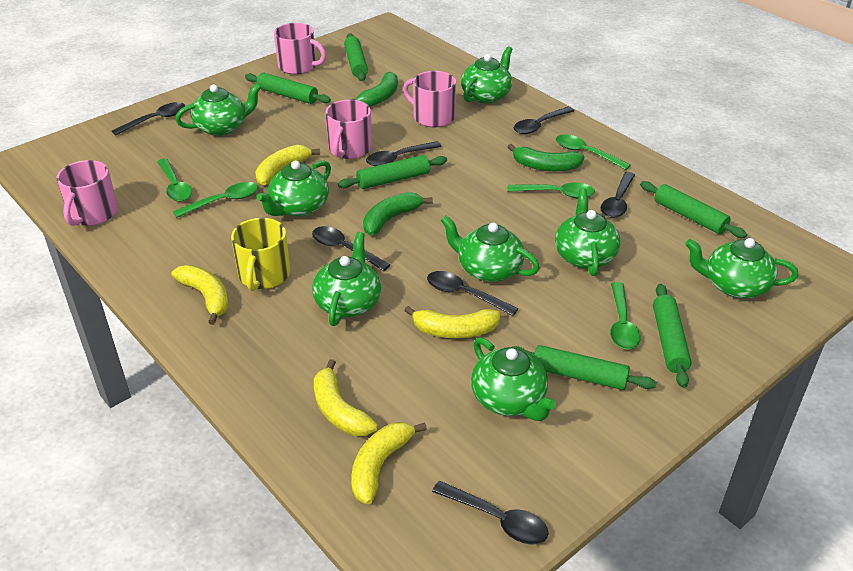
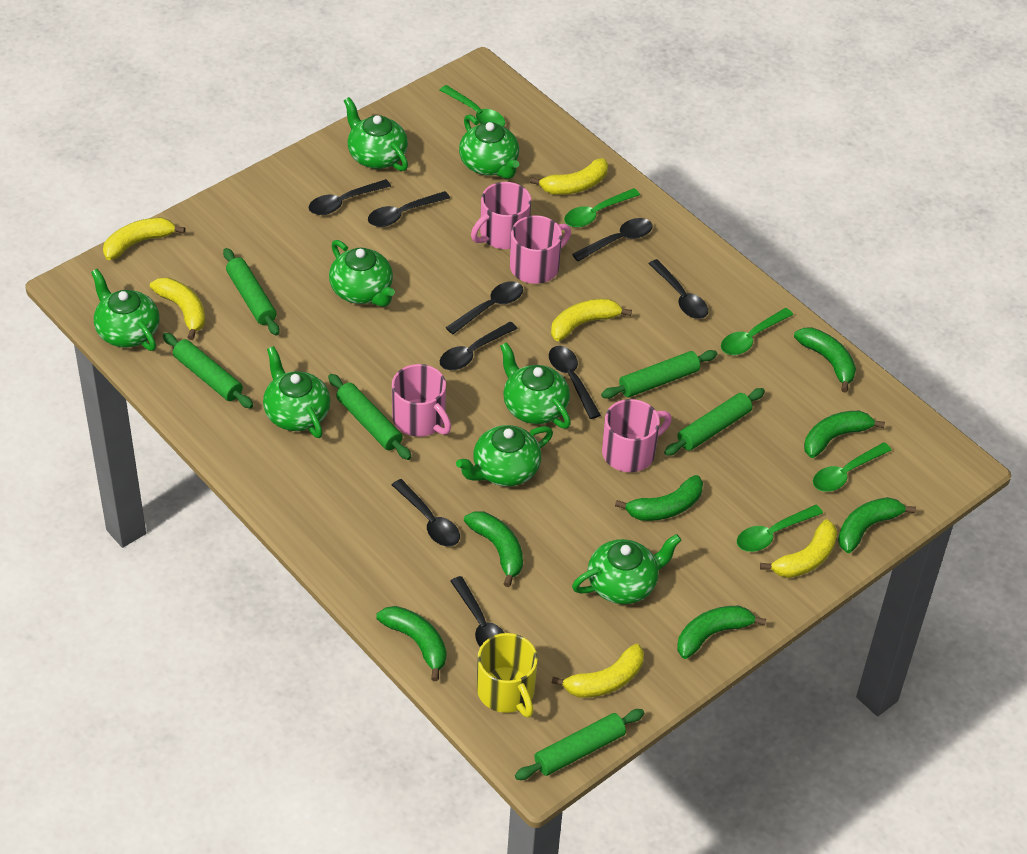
black spoon: 7 -> 9
green banana: 3 -> 7
yellow banana: 5 -> 6

